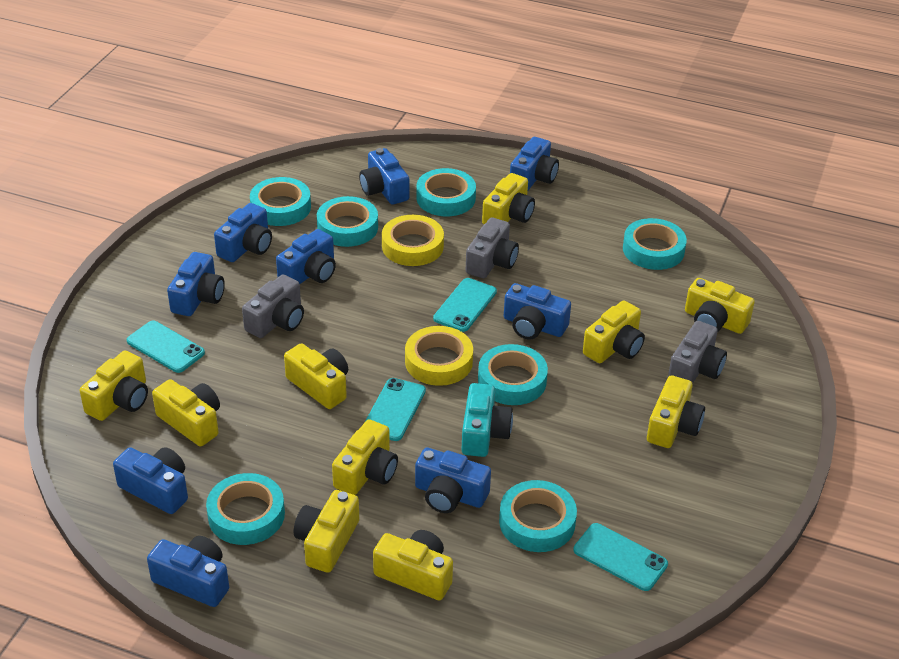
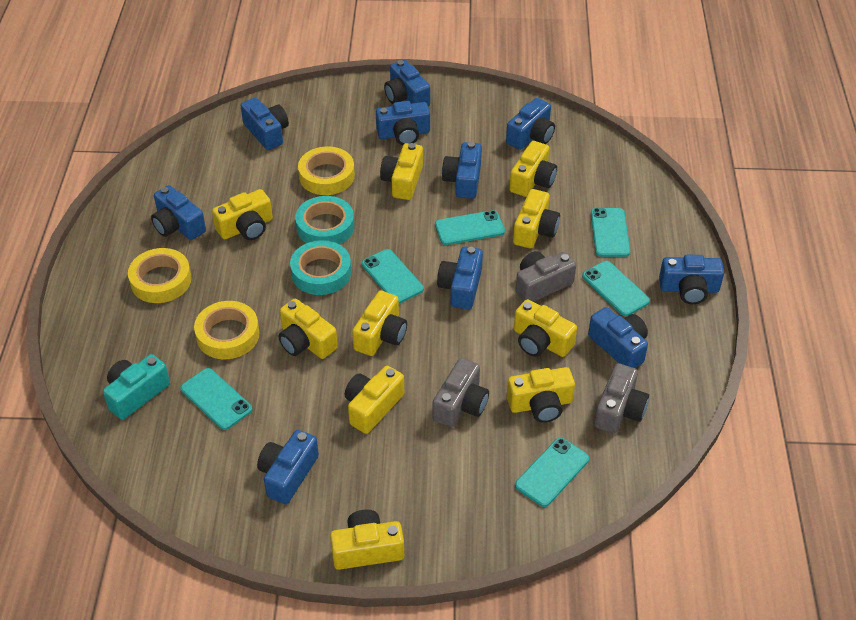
blue camera: 9 -> 10
turquoise phone: 4 -> 6
turquoise tape: 7 -> 2
yellow tape: 2 -> 3

